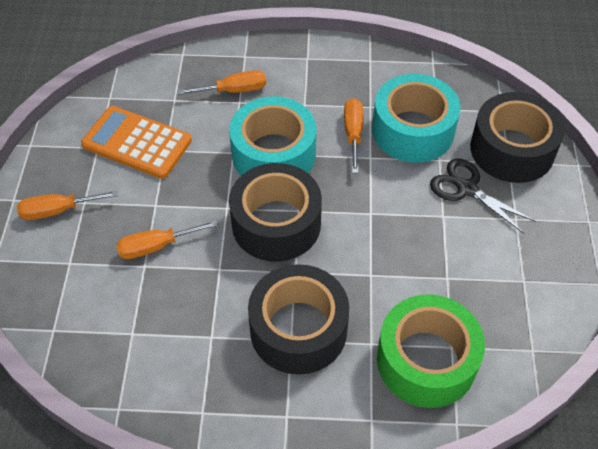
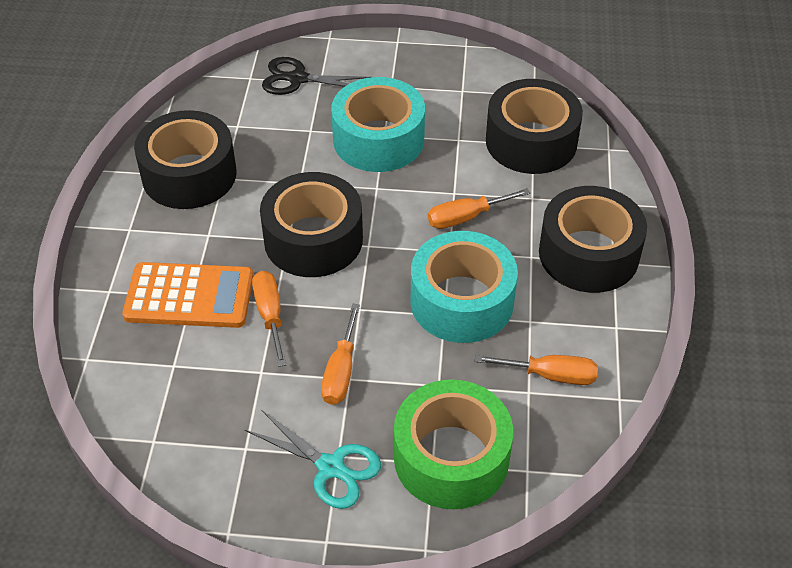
black tape: 3 -> 4
turquoise scissors: 0 -> 1

